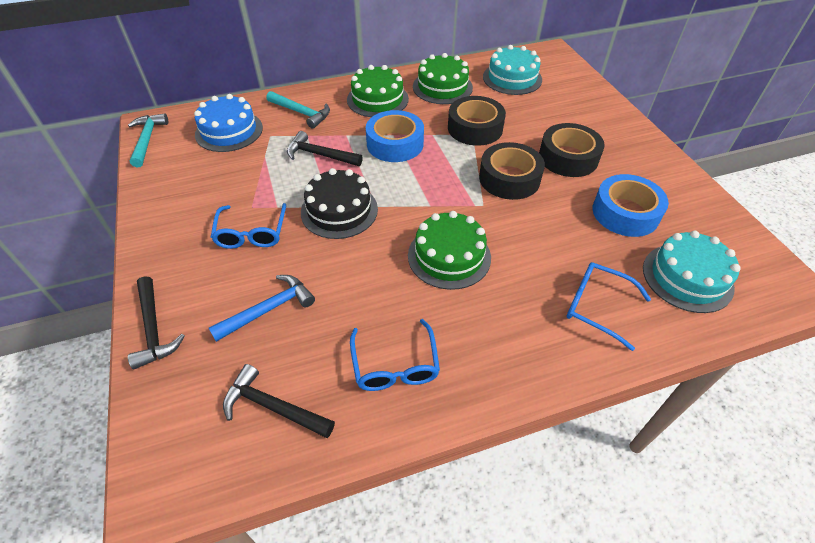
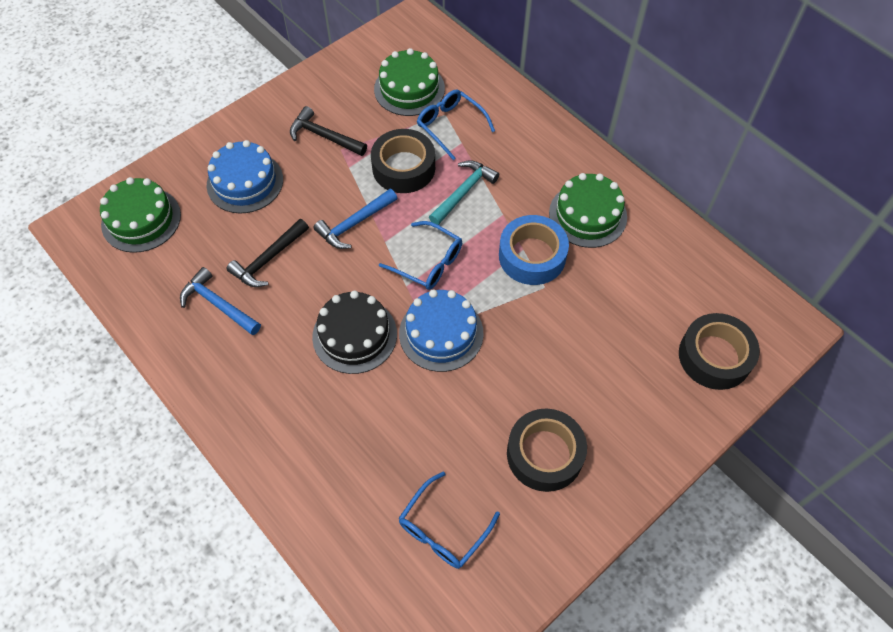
black hammer: 3 -> 2
blue cake: 1 -> 2
blue hammer: 1 -> 2
blue tape: 2 -> 1
turquoise cake: 2 -> 0
turquoise hammer: 2 -> 1

